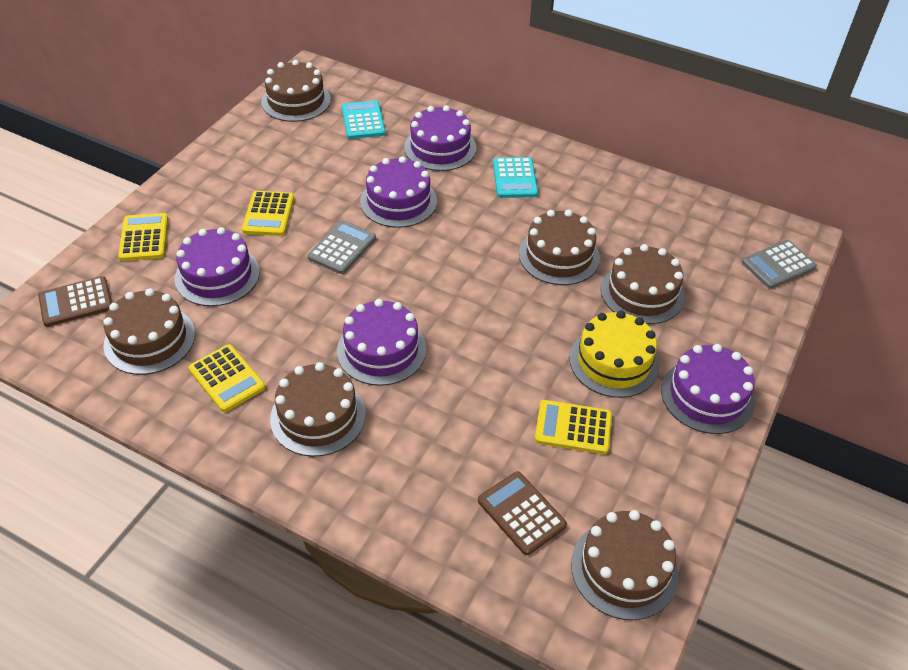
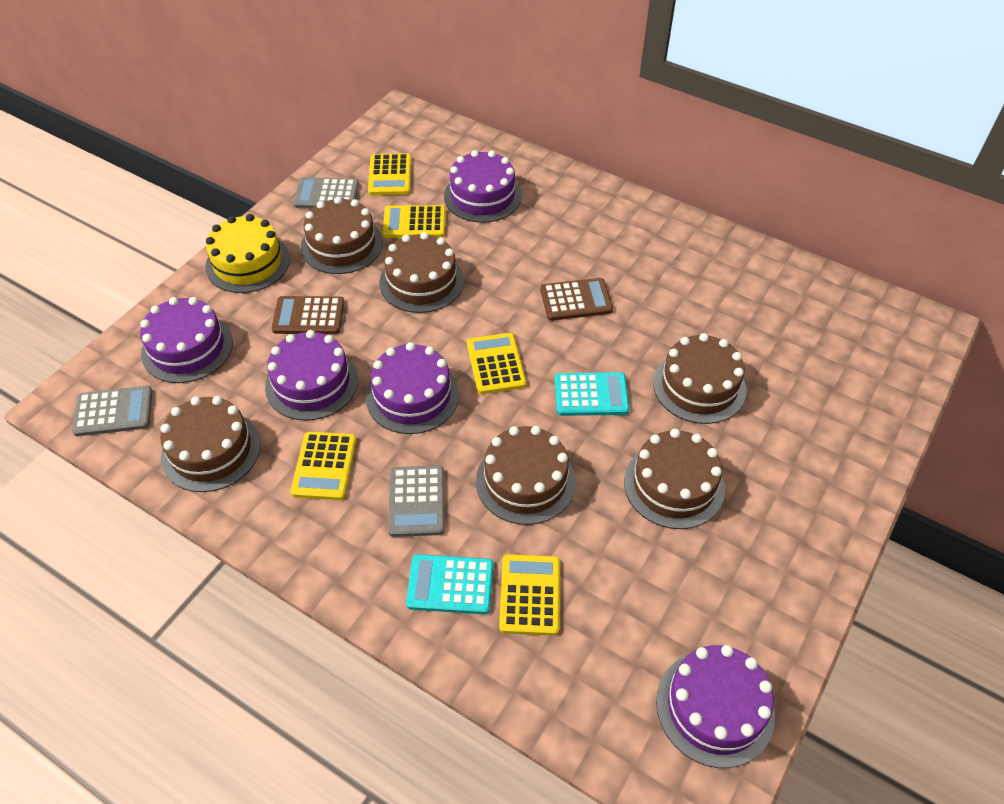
grey calculator: 2 -> 3
yellow calculator: 4 -> 5

